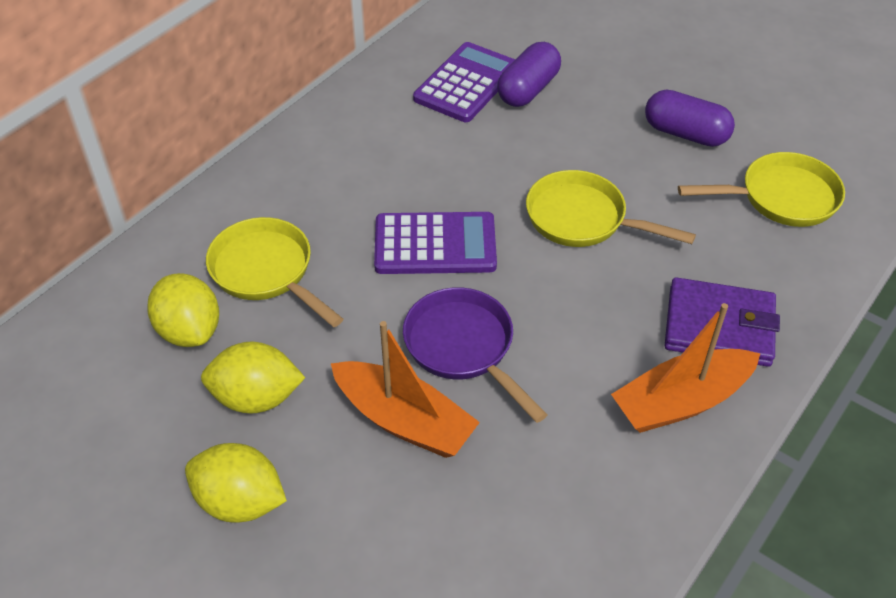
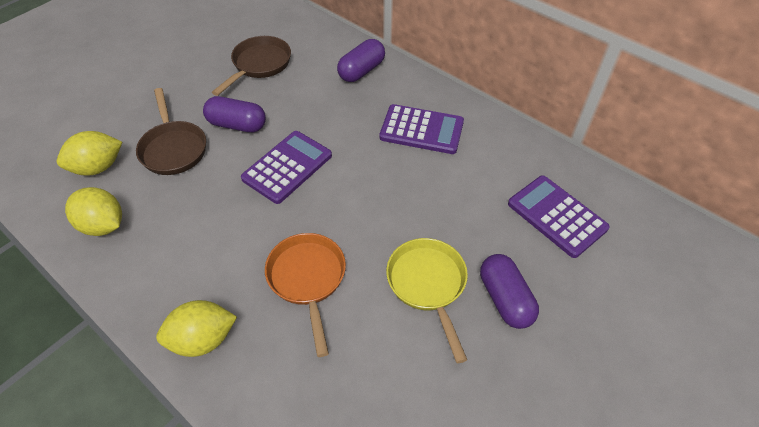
brown pan: 0 -> 2
orange boat: 2 -> 0
orange pan: 0 -> 1
purple calculator: 2 -> 3
purple capsule: 2 -> 3
purple pan: 1 -> 0
purple wallet: 1 -> 0
yellow pan: 3 -> 1

